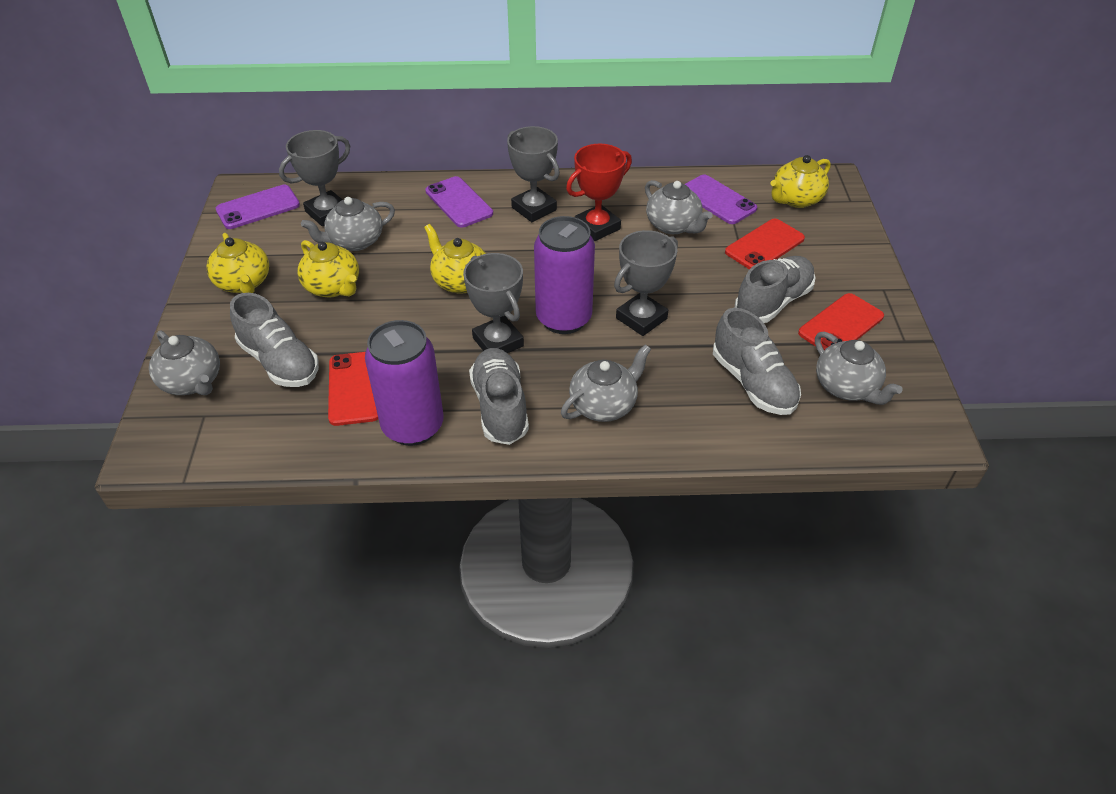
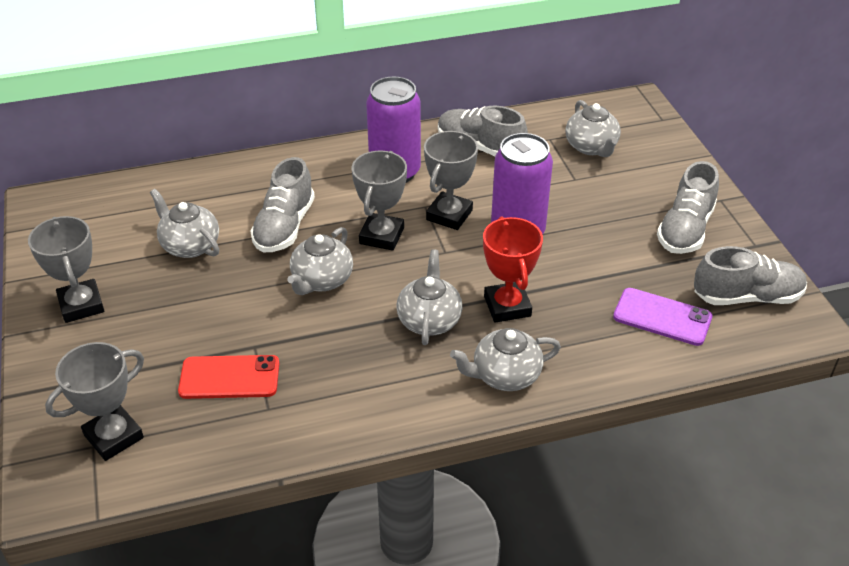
purple phone: 3 -> 1
red phone: 3 -> 1
yellow teapot: 4 -> 0

